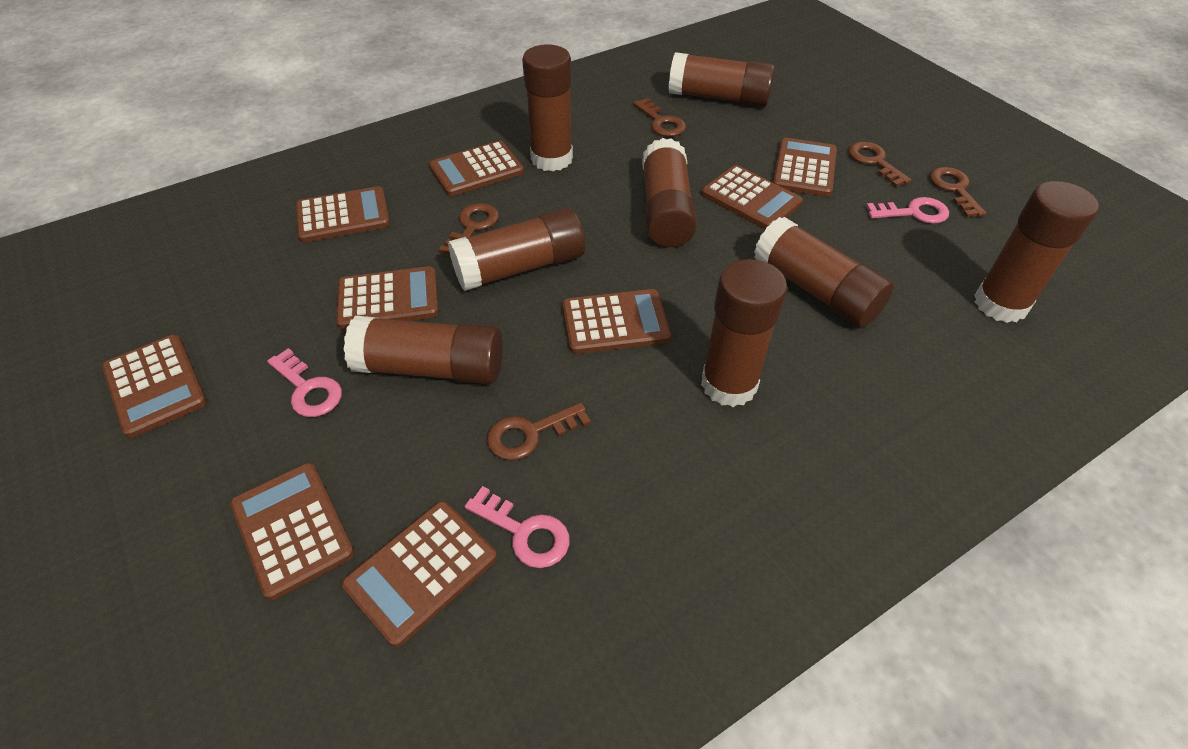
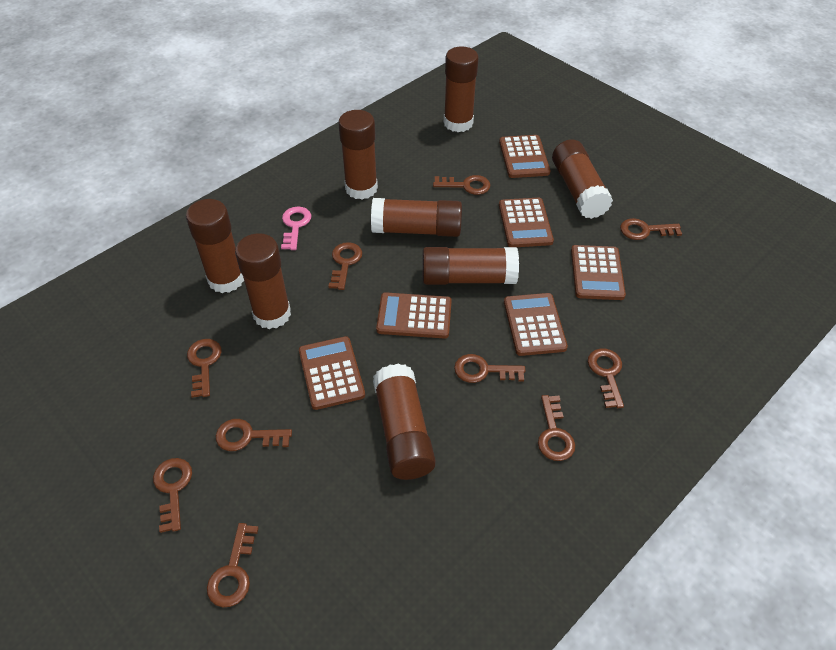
brown calculator: 9 -> 6
brown key: 5 -> 10
pink key: 3 -> 1

